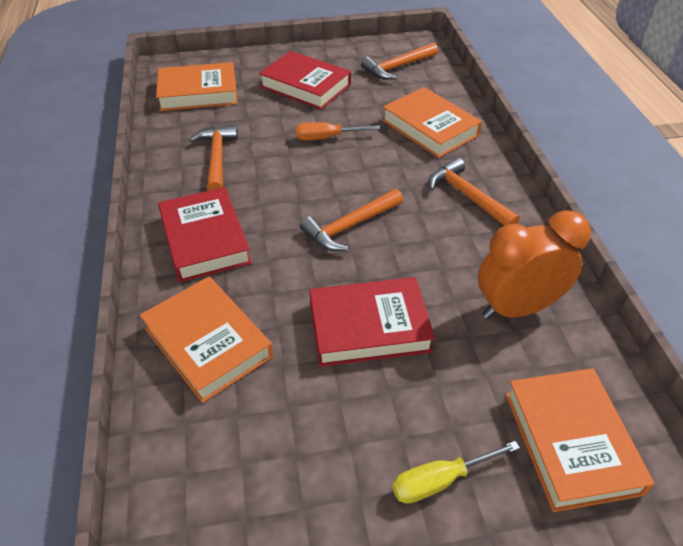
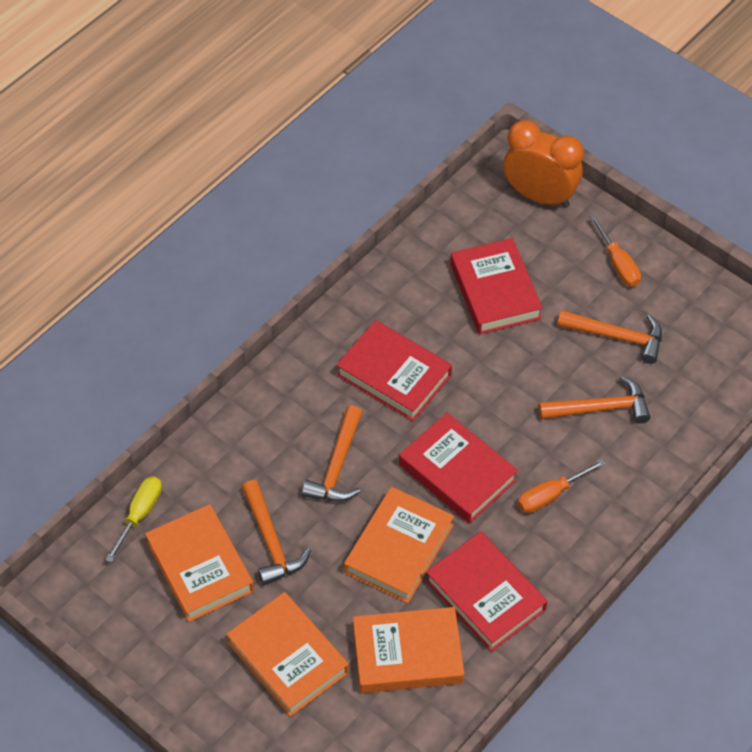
orange screwdriver: 1 -> 2
red book: 3 -> 4

